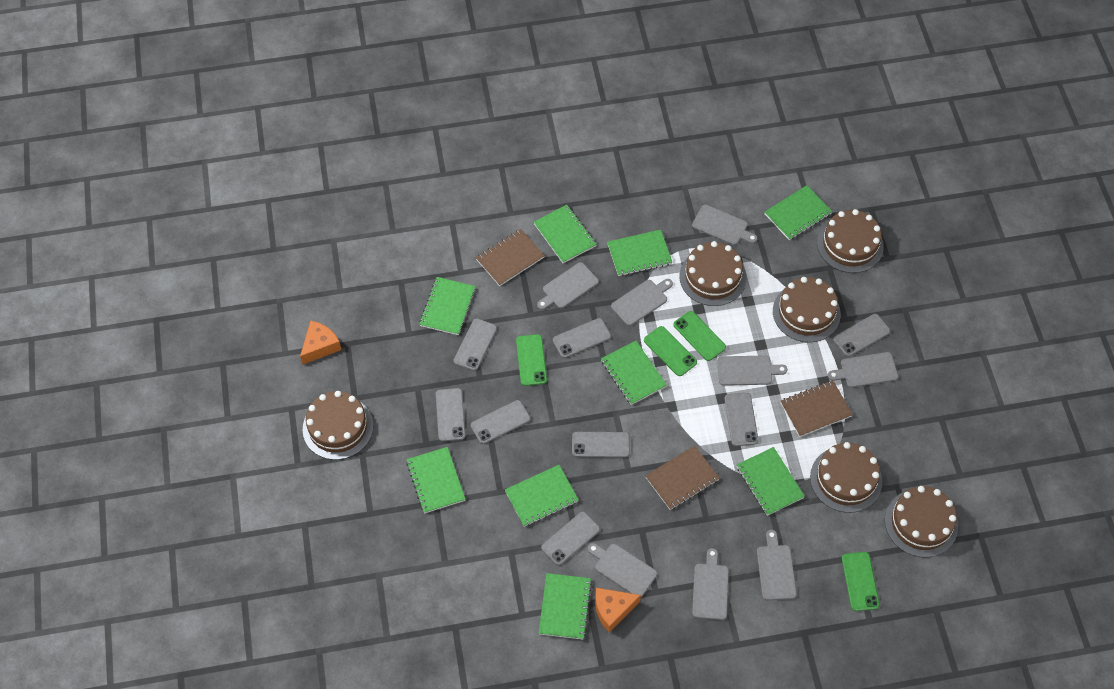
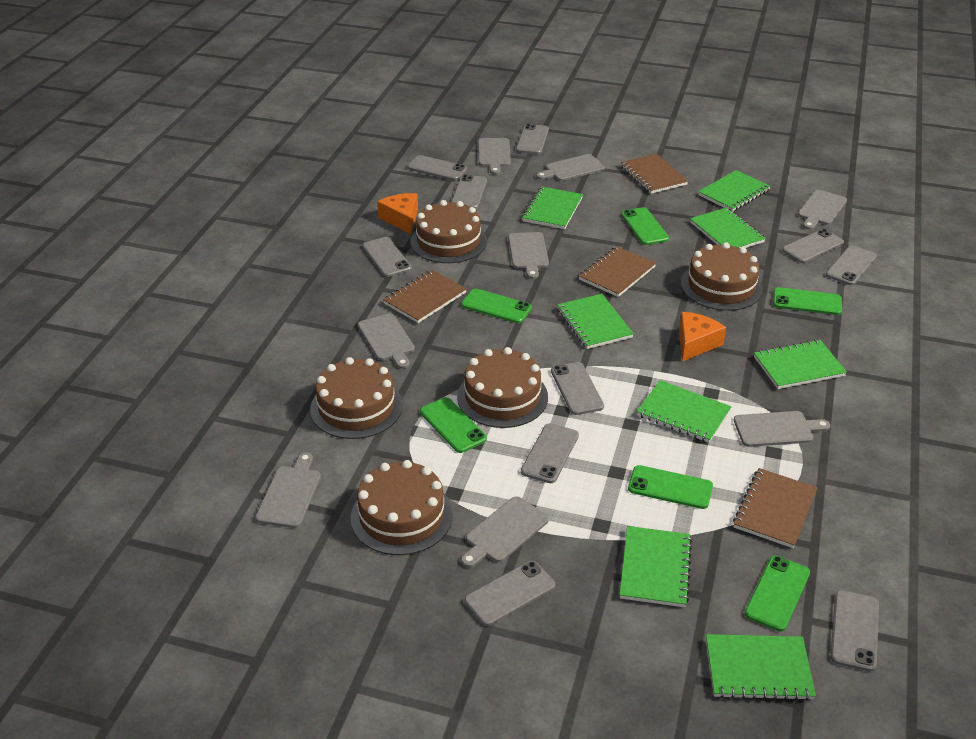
brown cake: 6 -> 5
brown notebook: 3 -> 4
green notebook: 9 -> 8
green phone: 4 -> 6
grey phone: 8 -> 10

